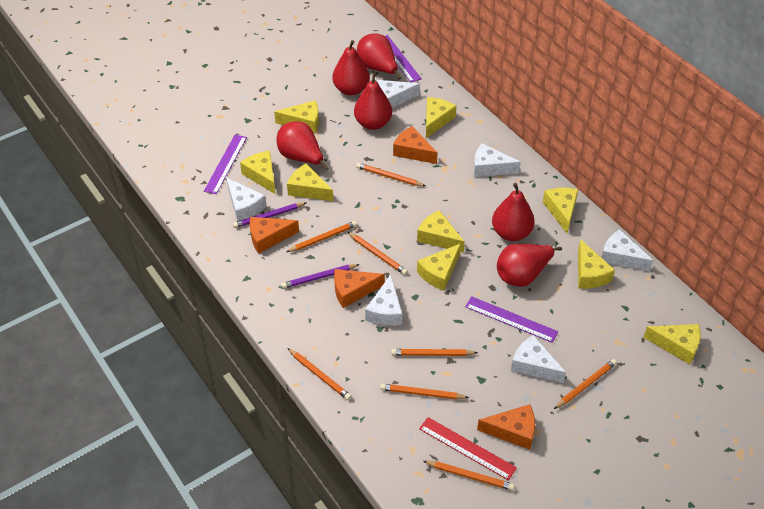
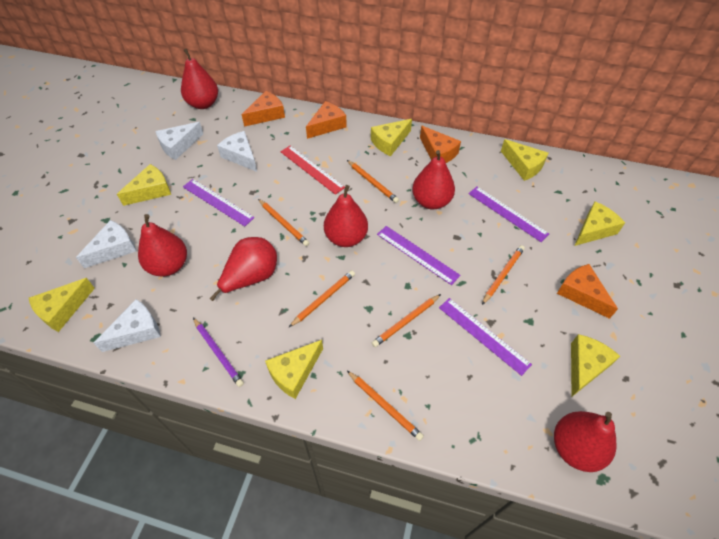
orange pencil: 8 -> 6
purple pencil: 2 -> 1
purple ruler: 3 -> 4
white cheese: 6 -> 4
yellow cheese: 9 -> 7

